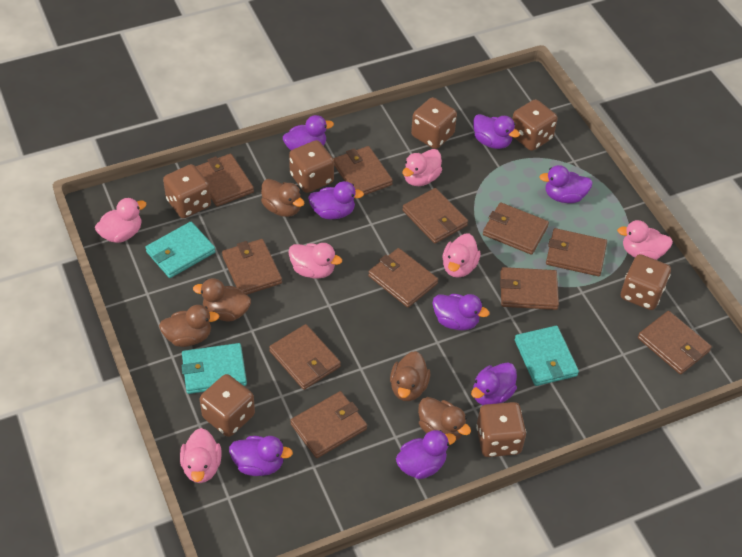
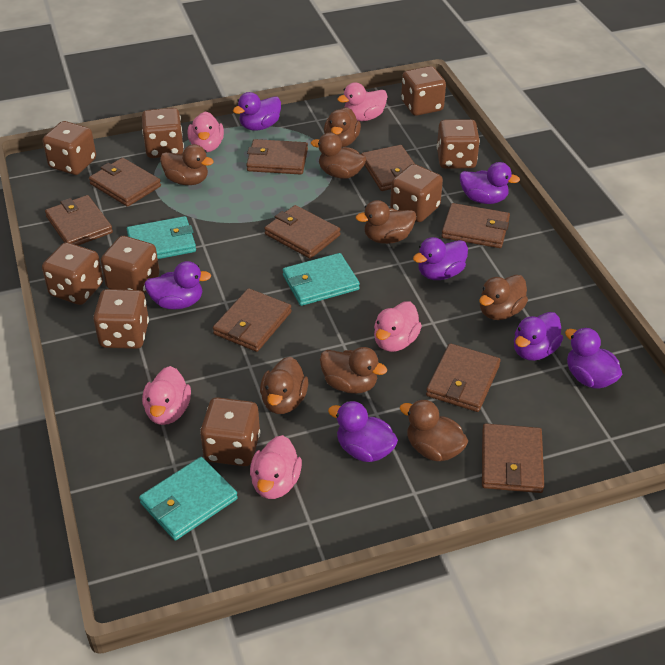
brown dice: 7 -> 9
brown duck: 5 -> 8
brown wallet: 11 -> 9
pink duck: 6 -> 5
purple duck: 8 -> 7

